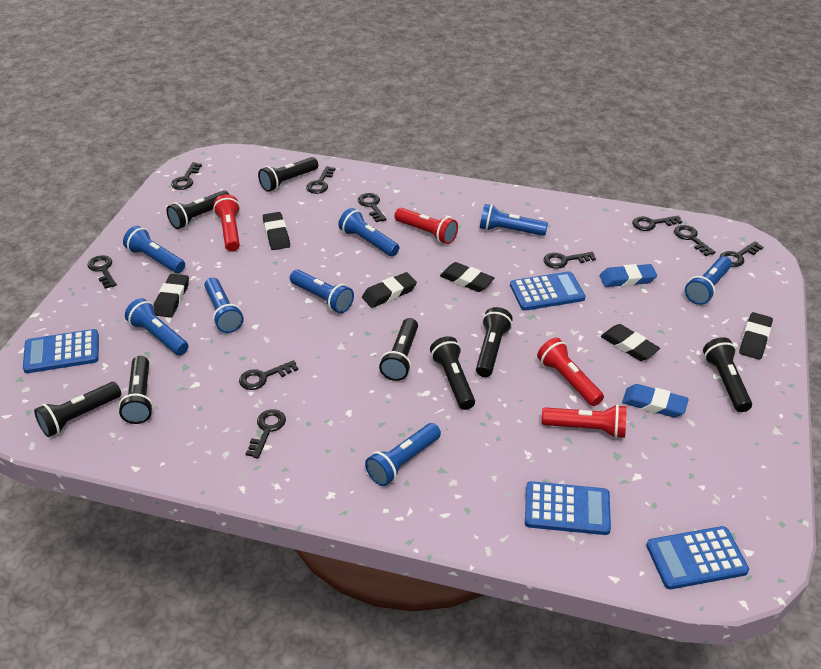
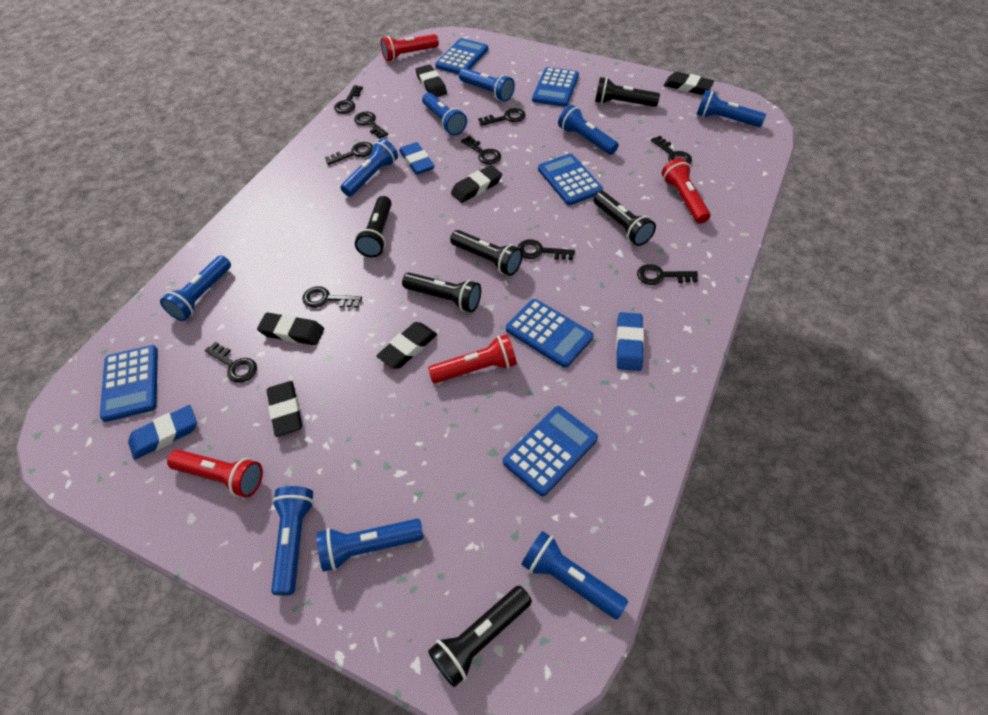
black flashlight: 8 -> 6
blue calculator: 4 -> 6
blue eraser: 2 -> 3
blue flashlight: 8 -> 9

